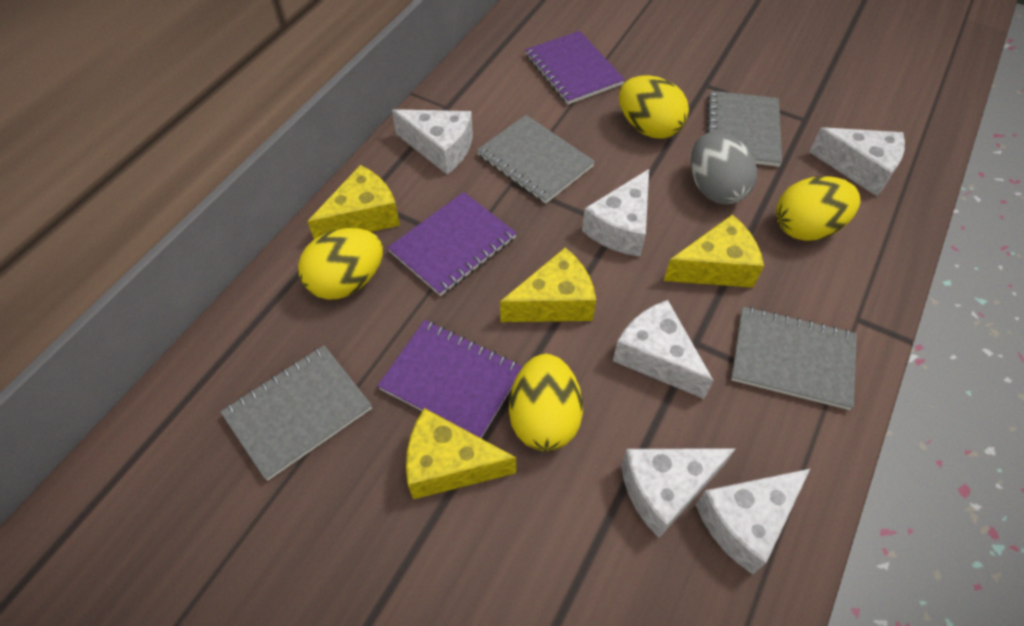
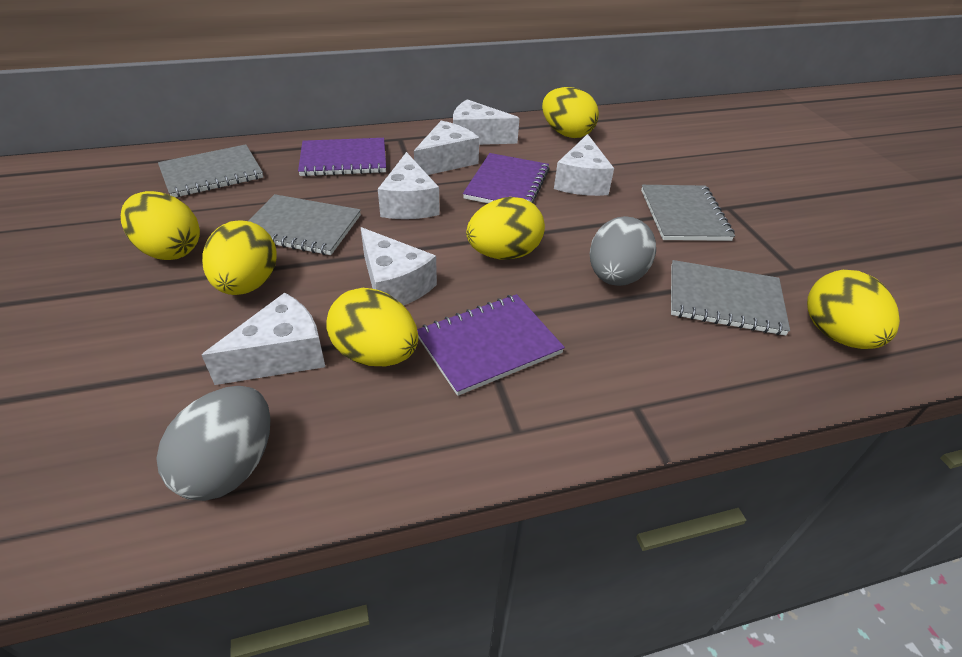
grey egg: 1 -> 2
yellow cheese: 4 -> 0
yellow egg: 4 -> 6

